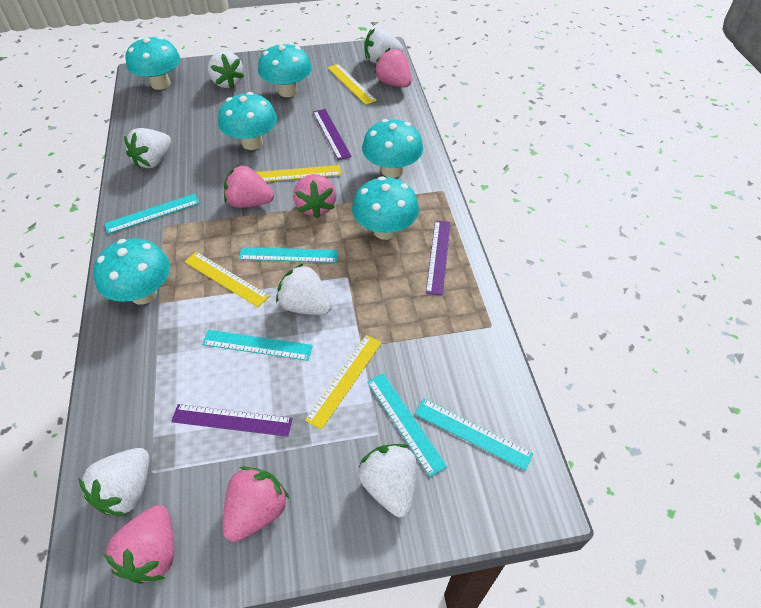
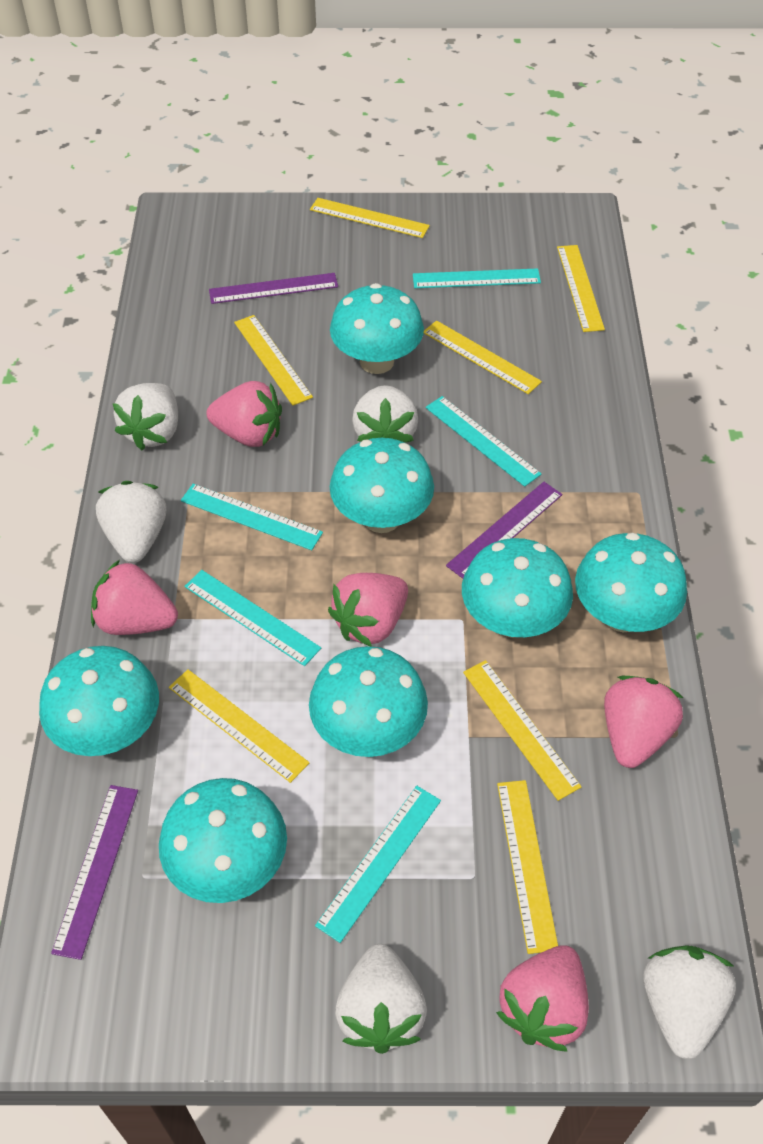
turquoise mushroom: 6 -> 7
white strawberry: 6 -> 5
yellow ruler: 4 -> 7

